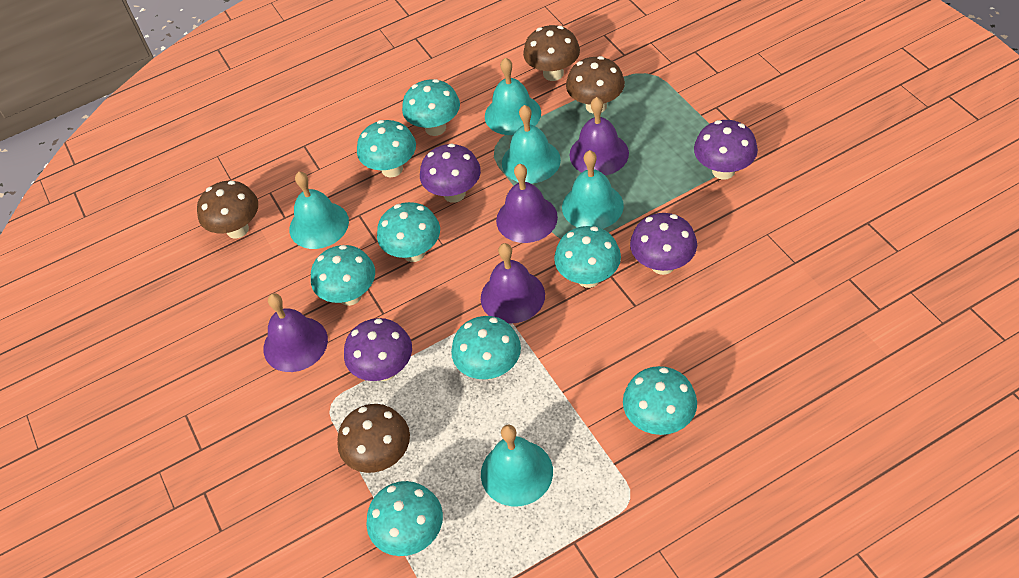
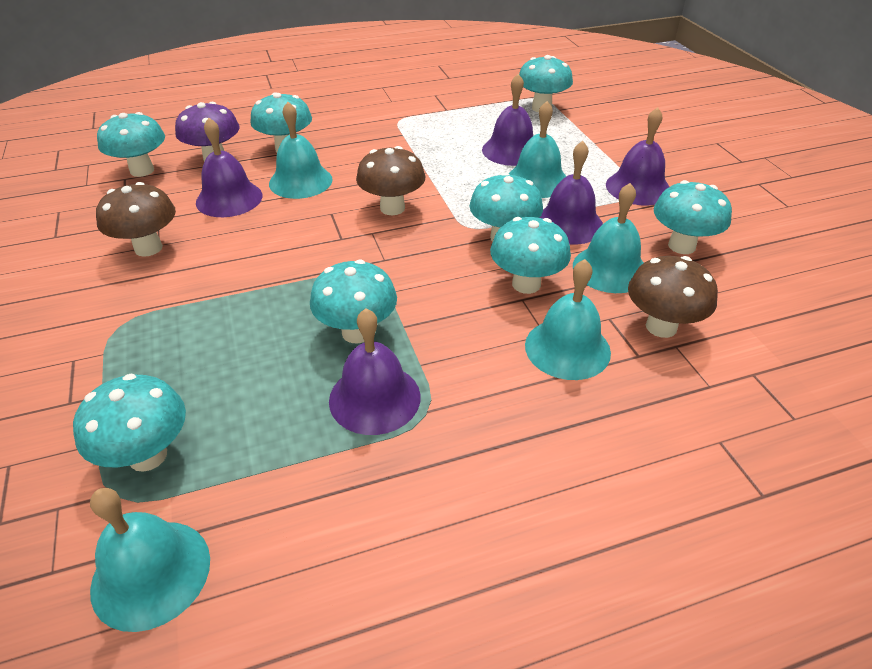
brown mushroom: 4 -> 3
purple bell: 4 -> 5
purple mushroom: 4 -> 1

